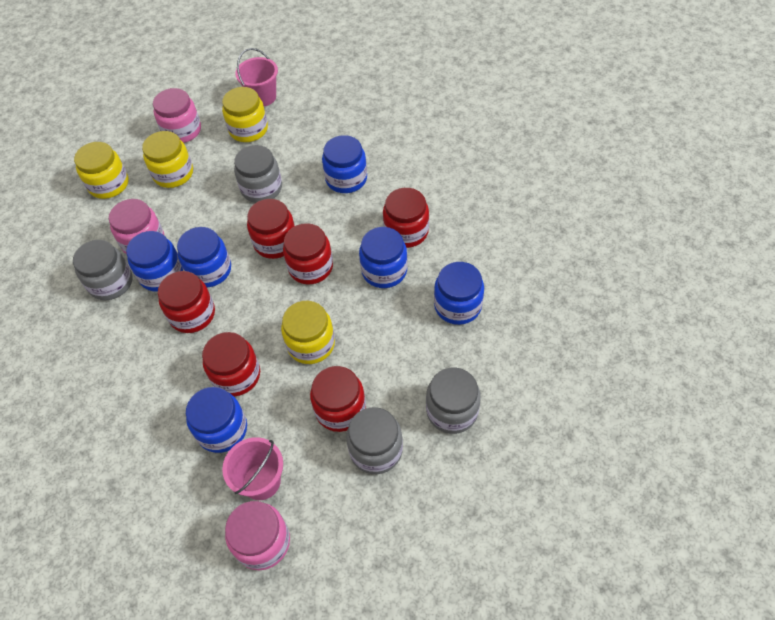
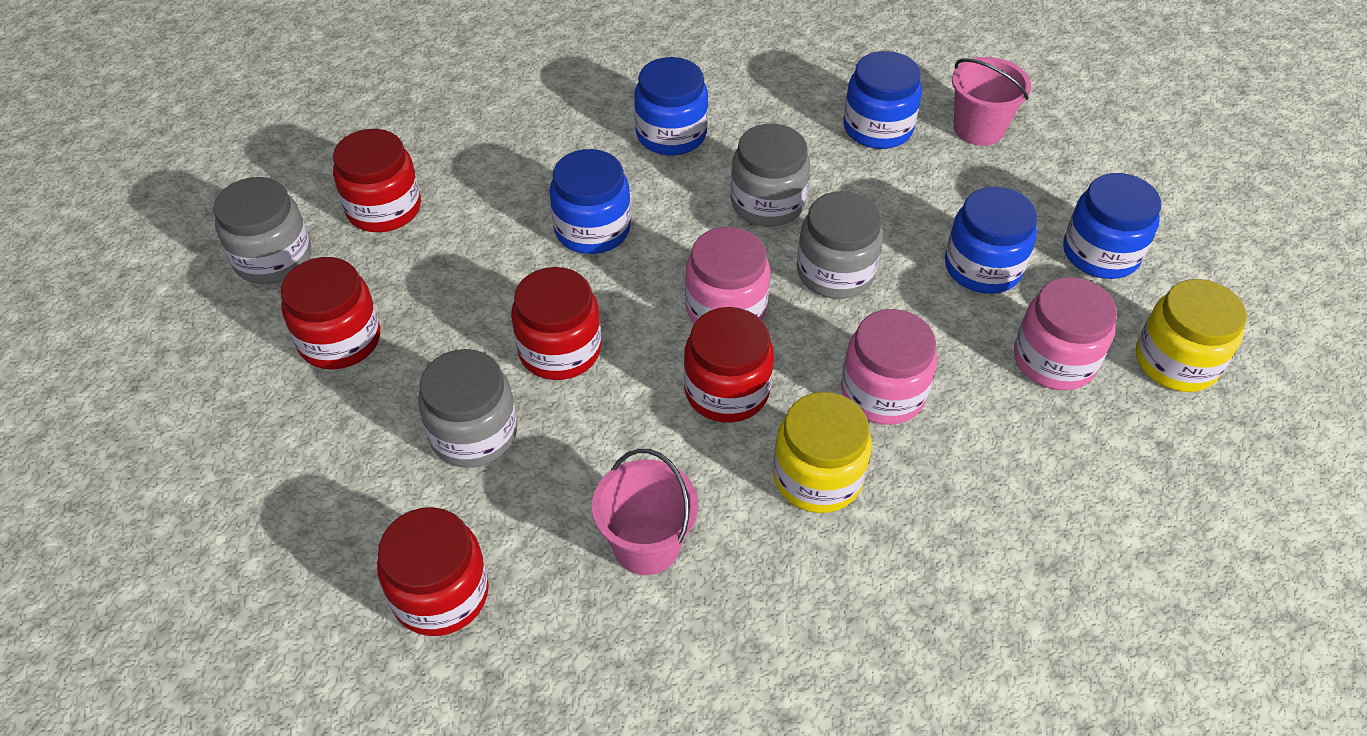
blue jar: 6 -> 5
red jar: 6 -> 5
yellow jar: 4 -> 2

